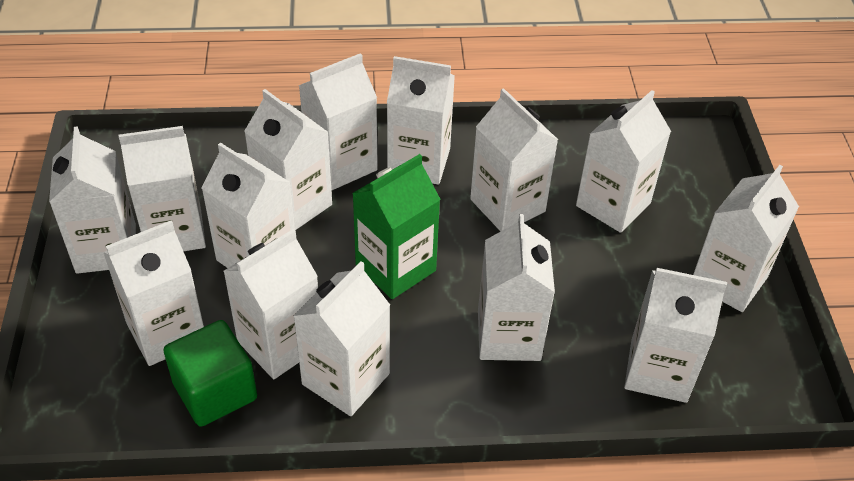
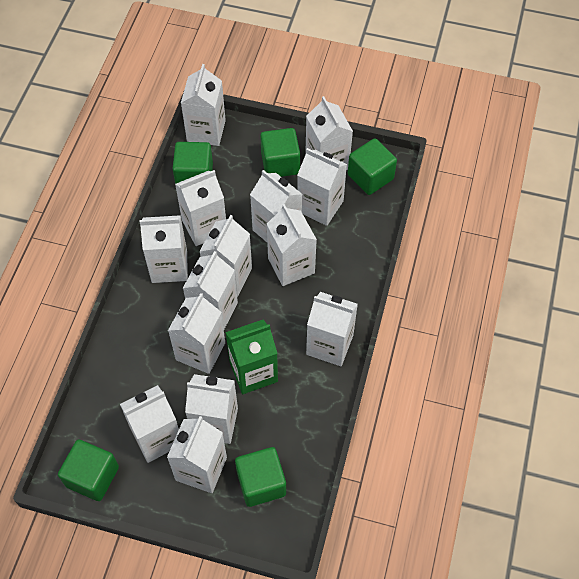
green cube: 1 -> 5

